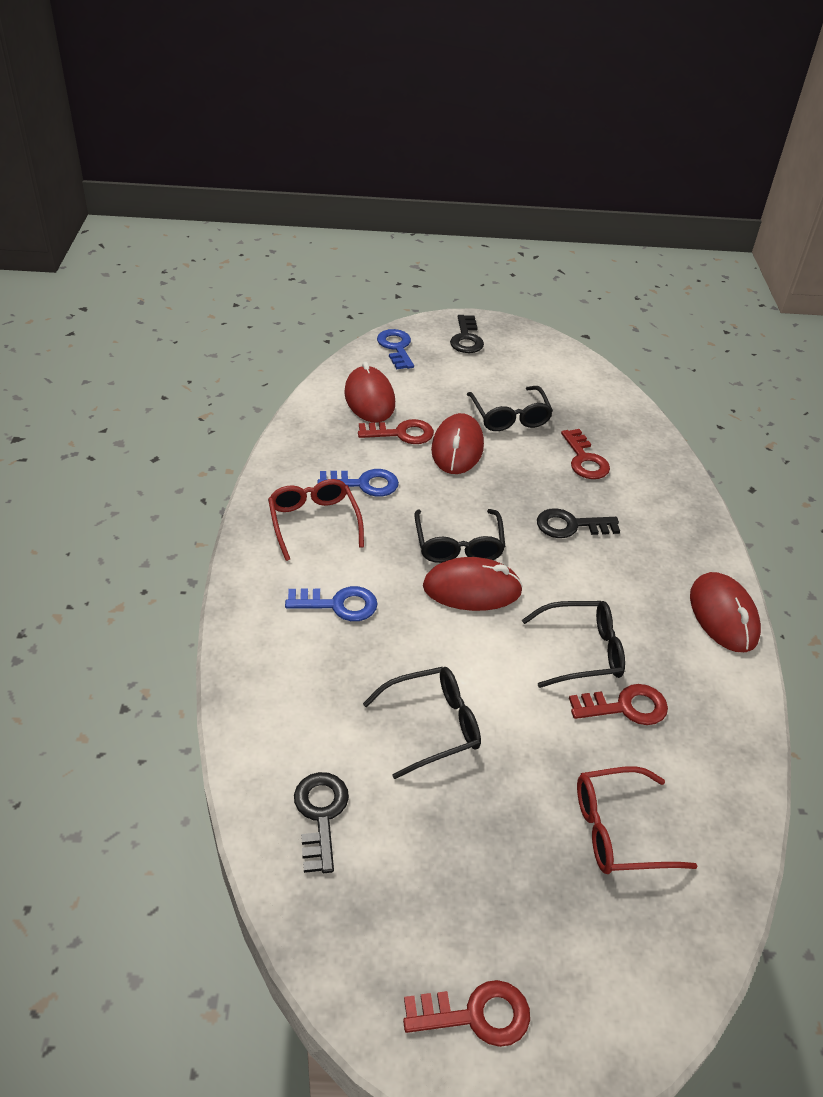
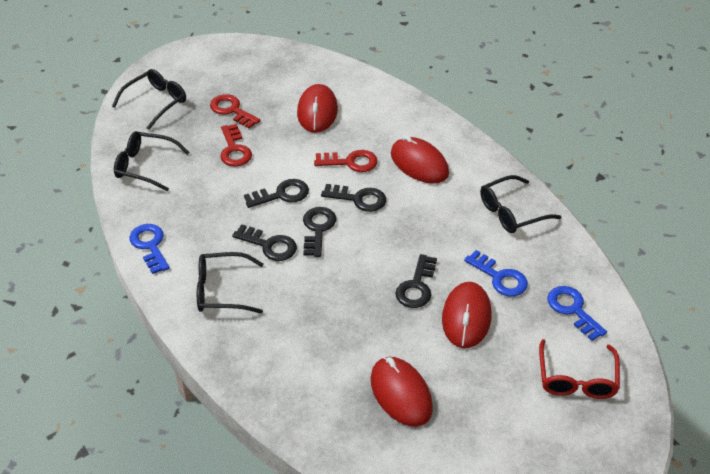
black key: 3 -> 5
red glasses: 2 -> 1
red key: 4 -> 3

